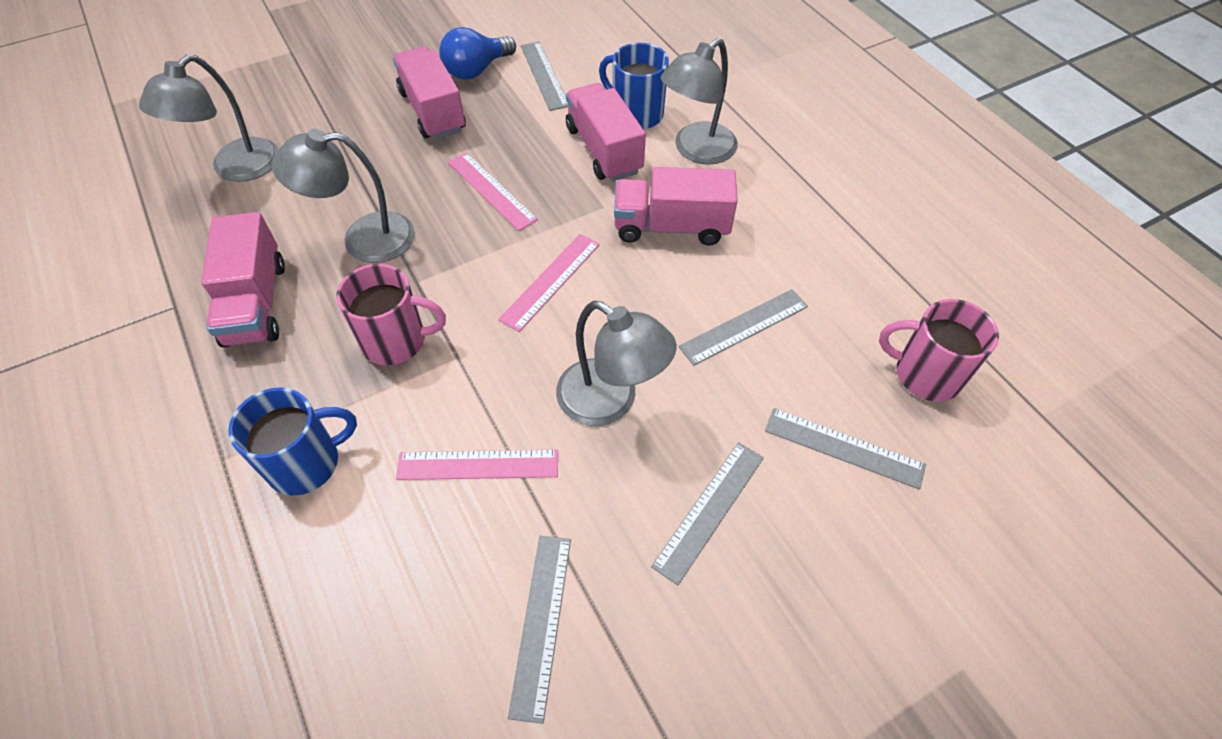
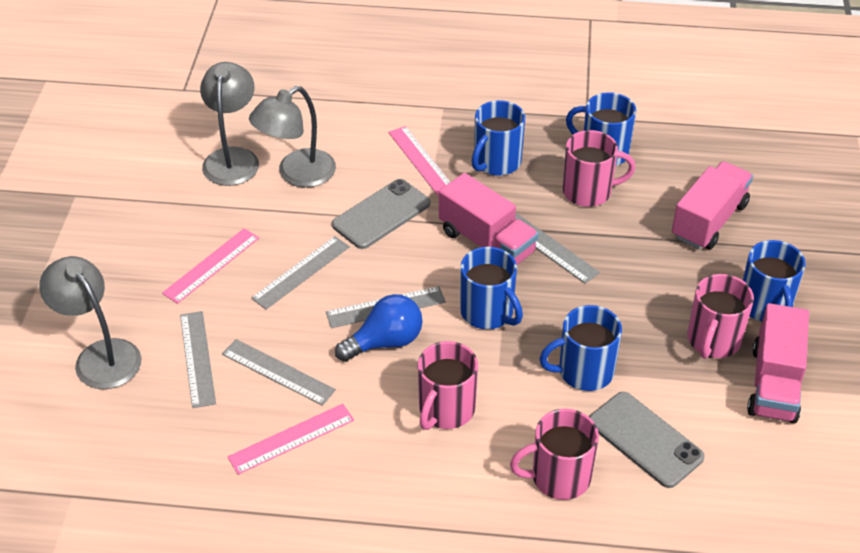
blue mug: 2 -> 5
grey lamp: 4 -> 3
grey phone: 0 -> 2
pink mug: 2 -> 4
pink truck: 4 -> 3

